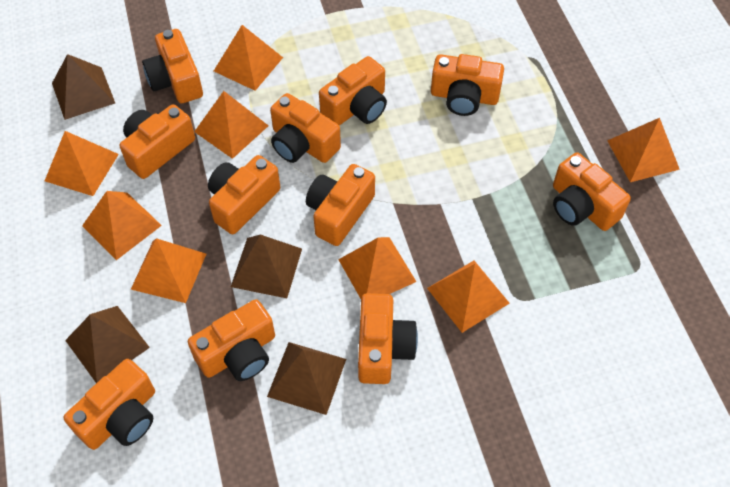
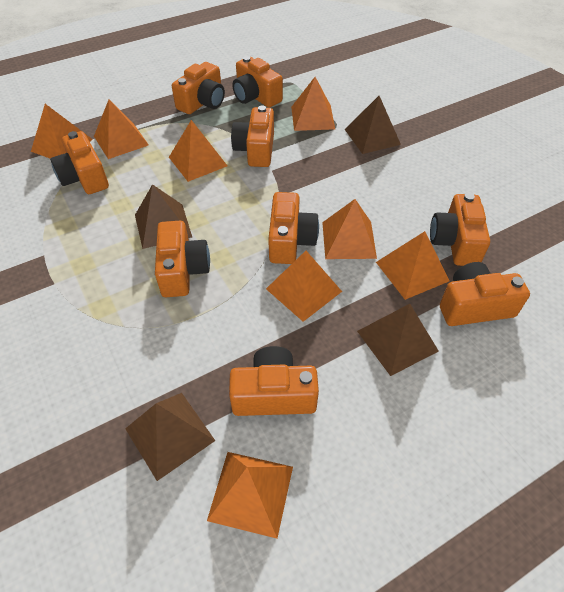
orange camera: 11 -> 9

